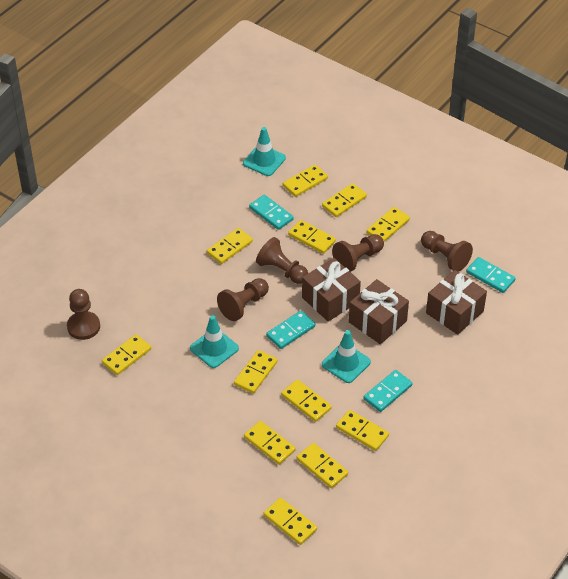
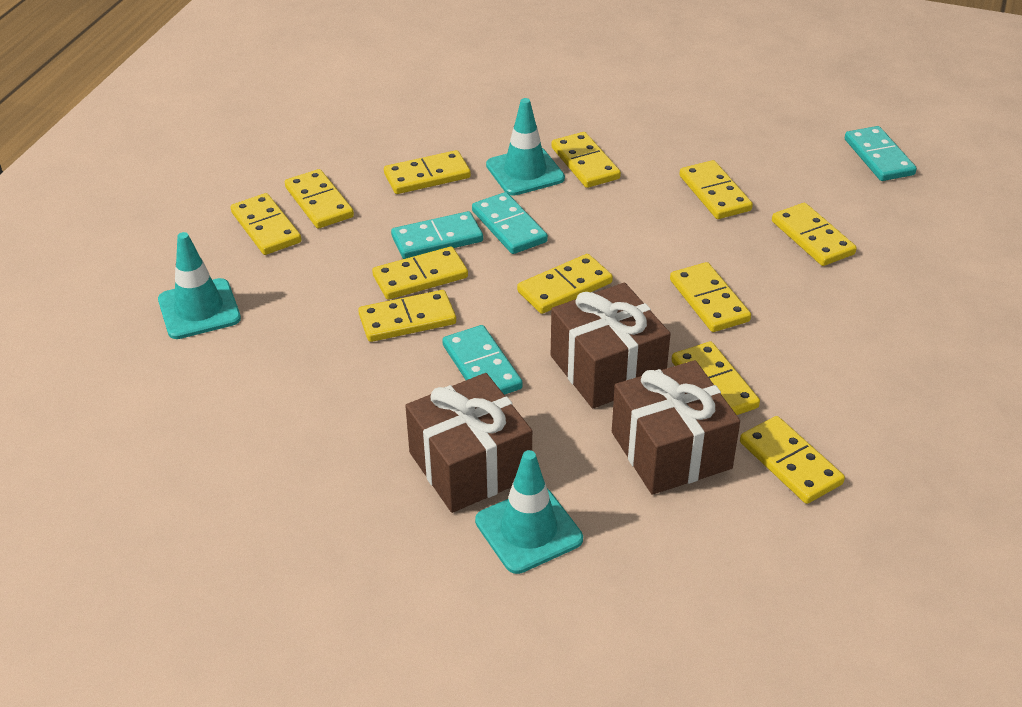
brown pawn: 5 -> 0

